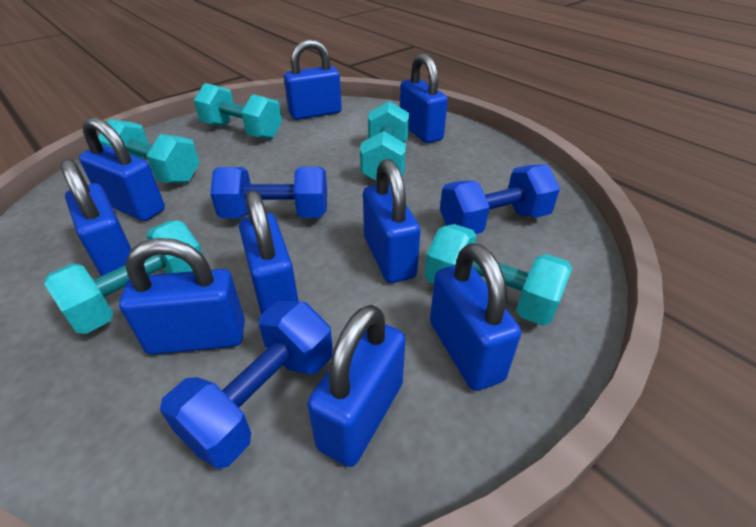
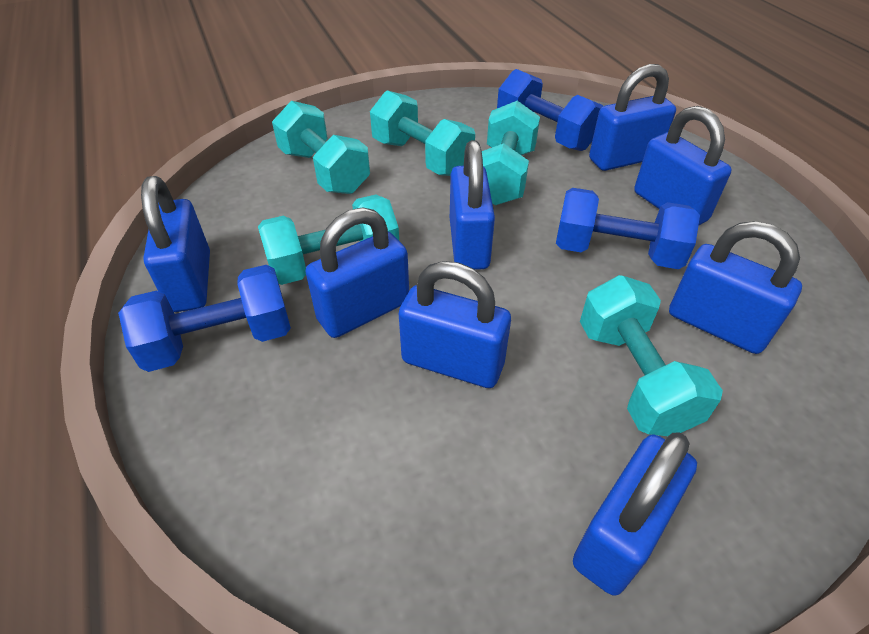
blue padlock: 9 -> 8

